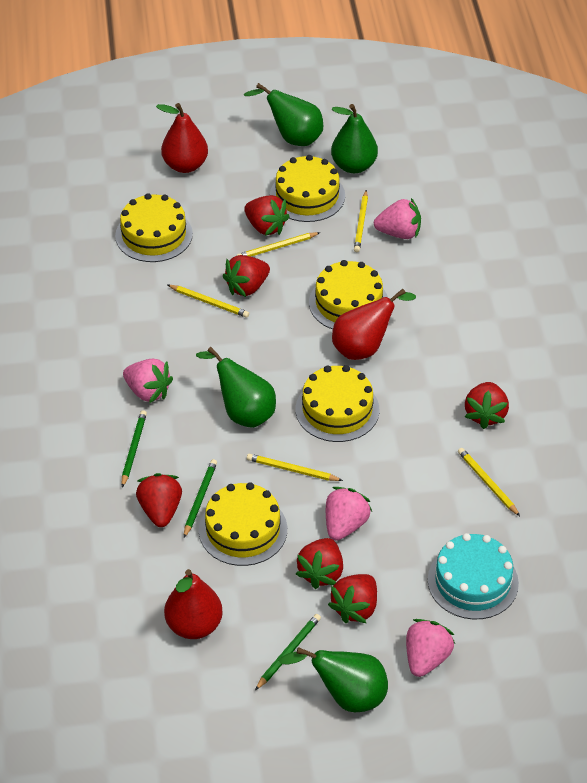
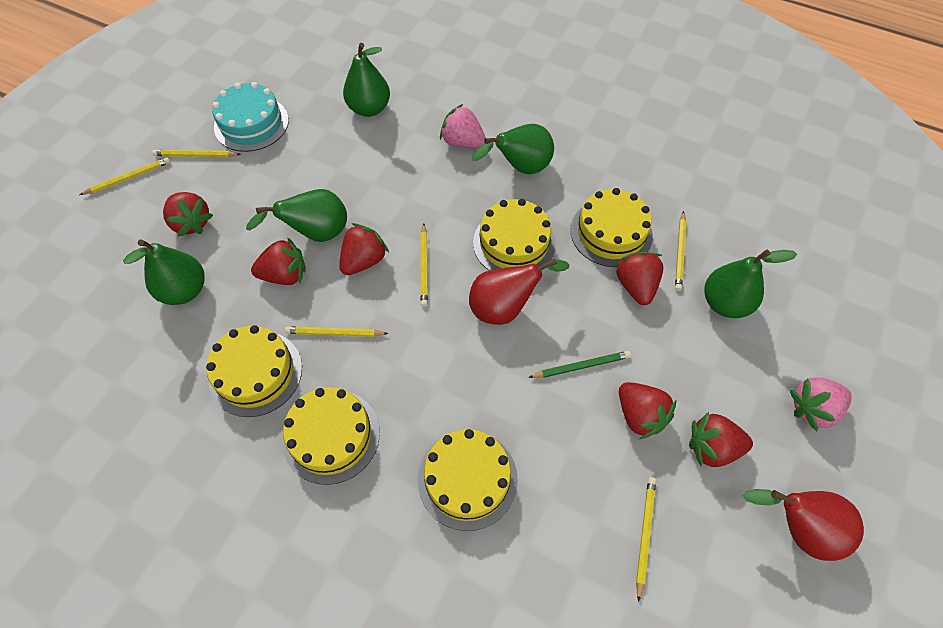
green pear: 4 -> 5
green pencil: 3 -> 1
pink strawberry: 4 -> 2
red pear: 3 -> 2
yellow pencil: 5 -> 6

